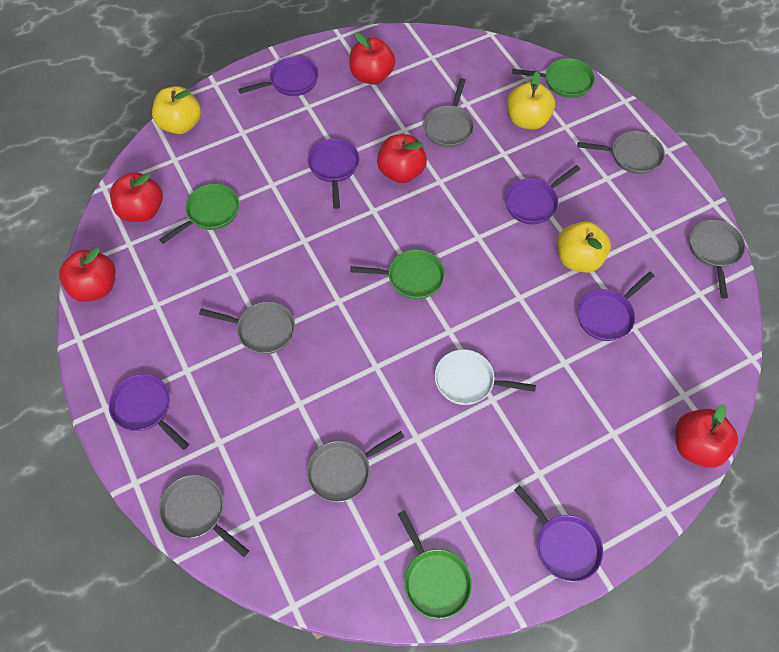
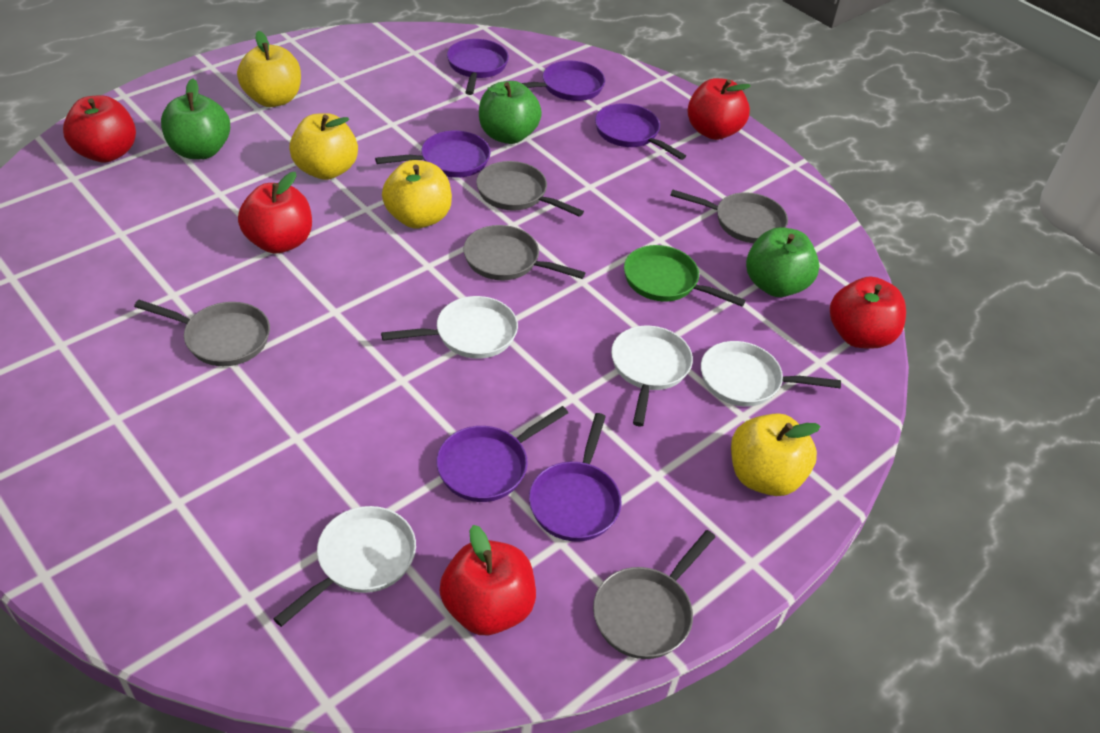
green apple: 0 -> 3
green pan: 4 -> 1
grey pan: 6 -> 5
white pan: 1 -> 4
yellow apple: 3 -> 4

